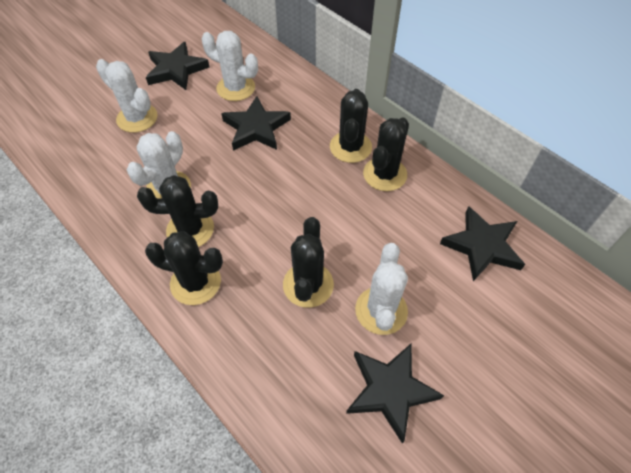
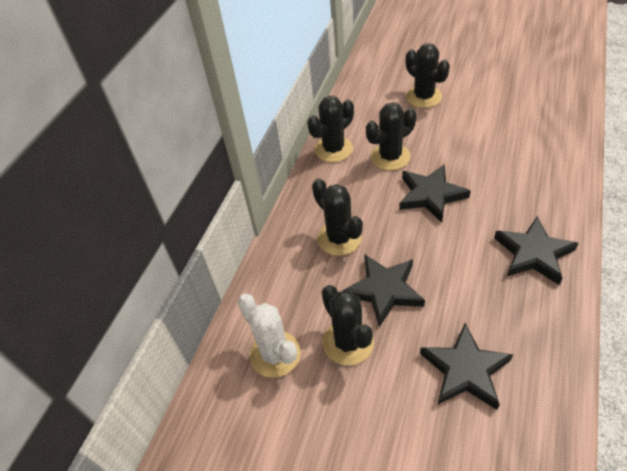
white cactus: 4 -> 1

